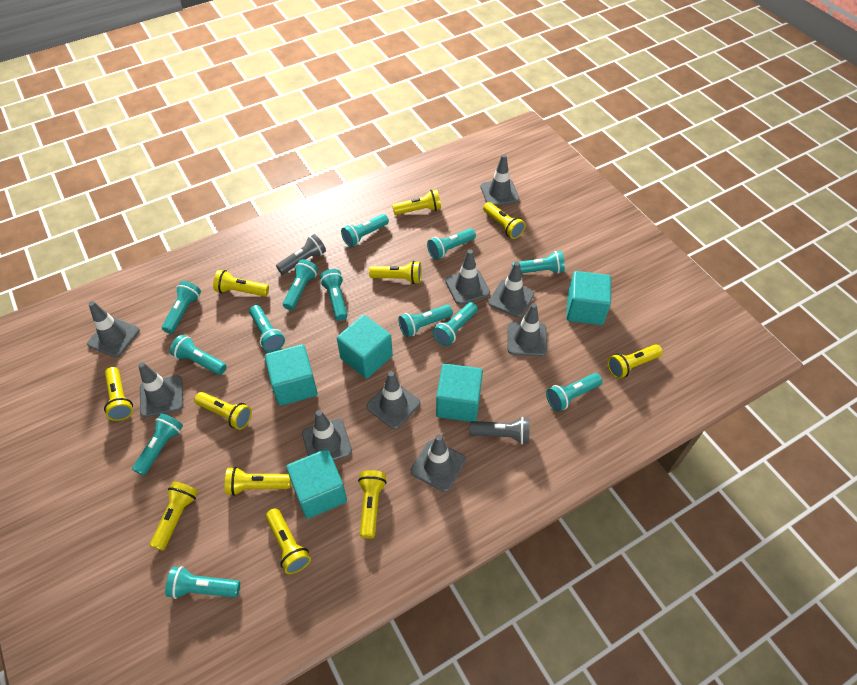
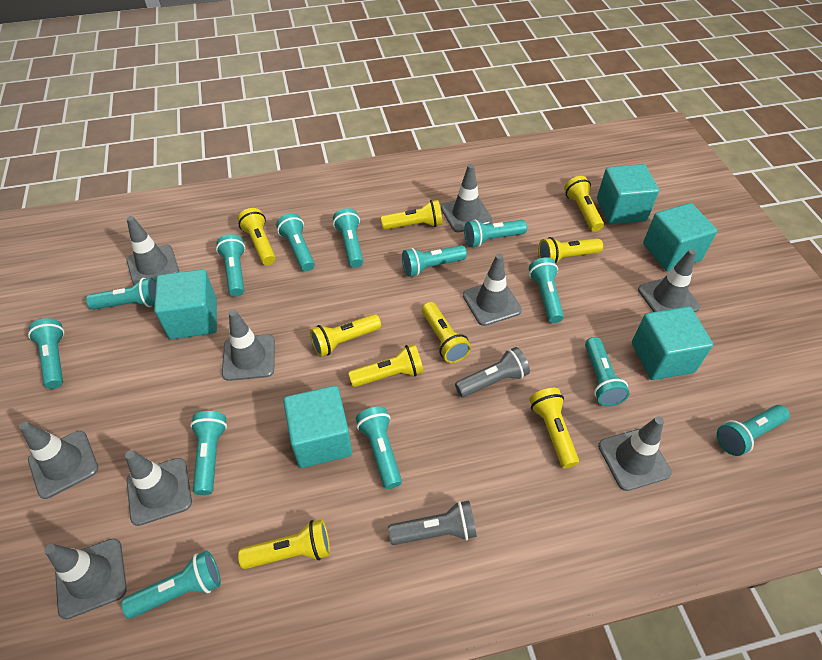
yellow flashlight: 11 -> 9

